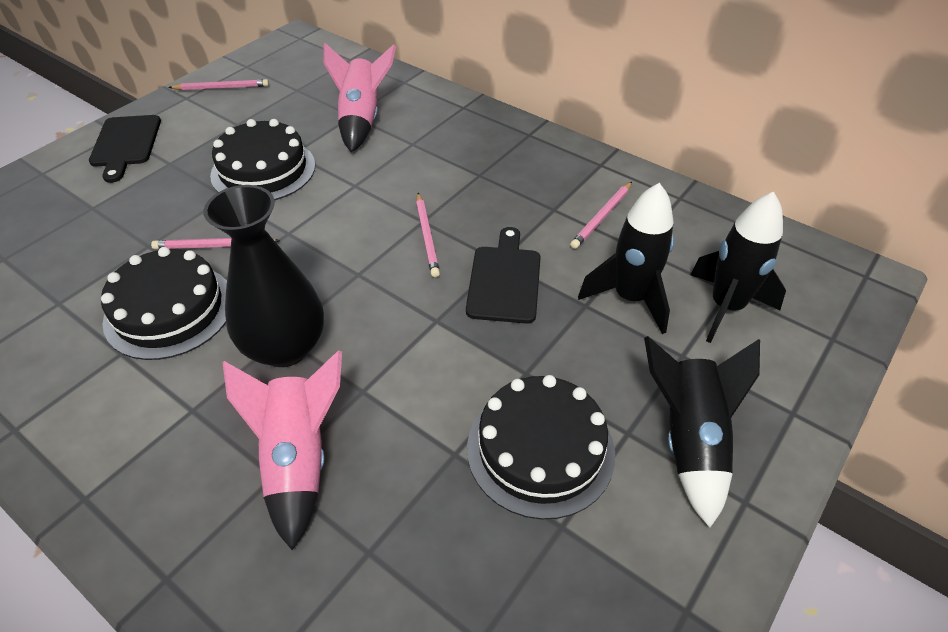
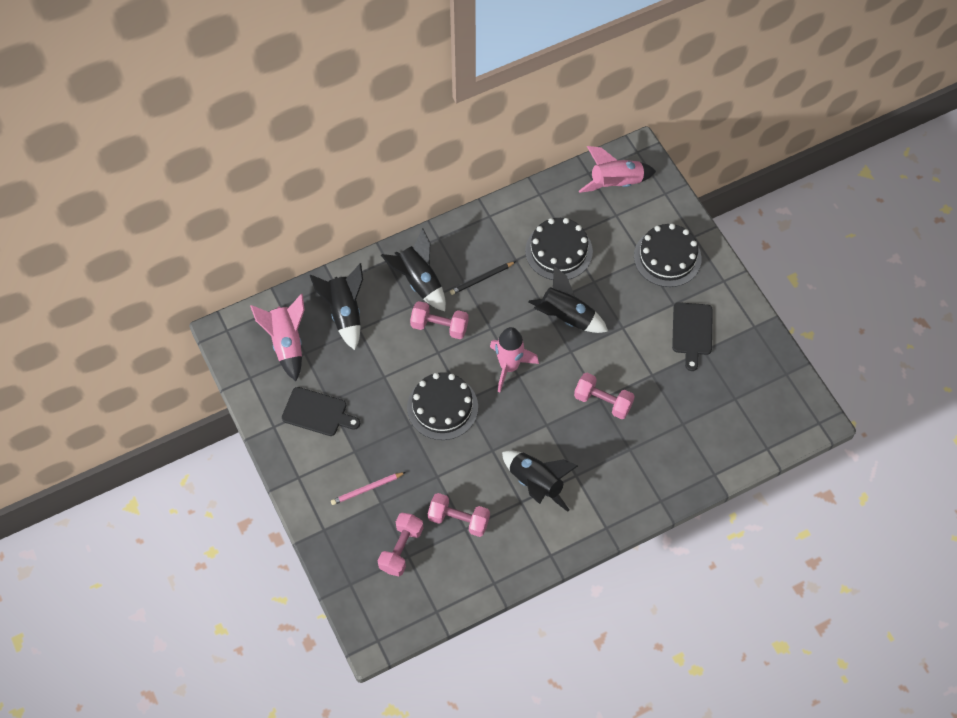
black pencil: 0 -> 1
black rocket: 3 -> 4
black vase: 1 -> 0
pink dumbbell: 0 -> 4
pink pencil: 4 -> 1
pink rocket: 2 -> 3

